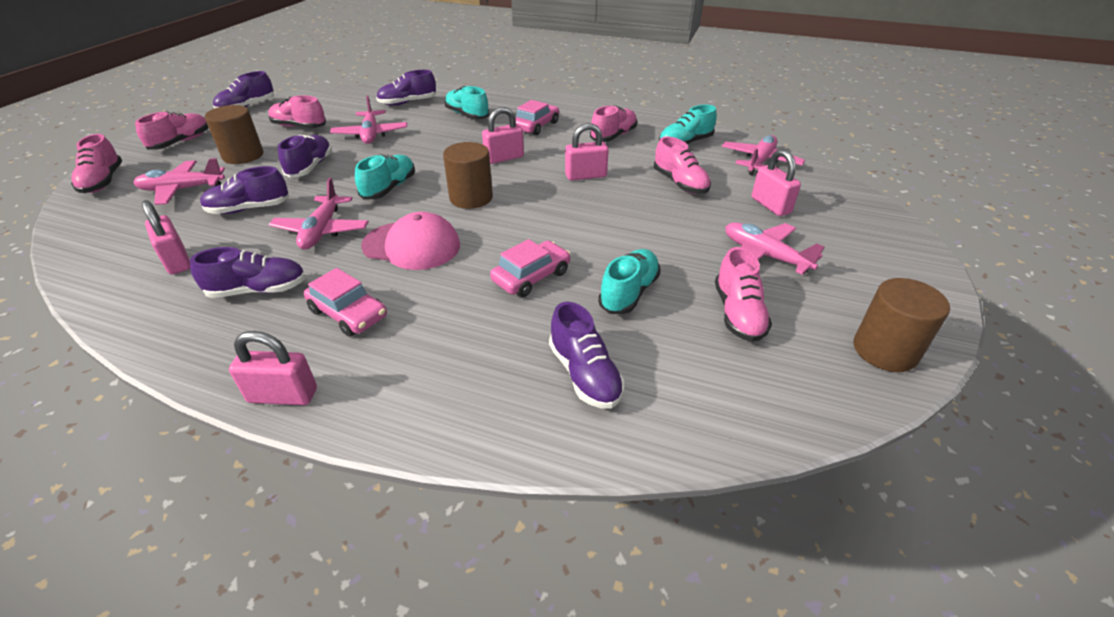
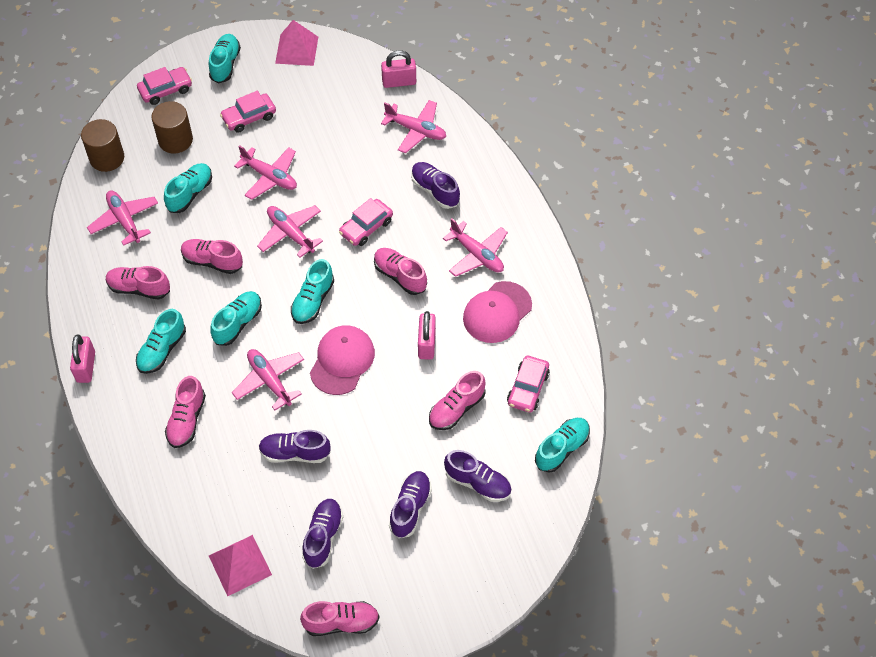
brown cylinder: 3 -> 2
pink cap: 1 -> 2
pink car: 3 -> 4
pink padlock: 5 -> 3
pink plane: 5 -> 6
pink pyramid: 0 -> 2
purple shoe: 6 -> 5
turquoise shoe: 4 -> 6

